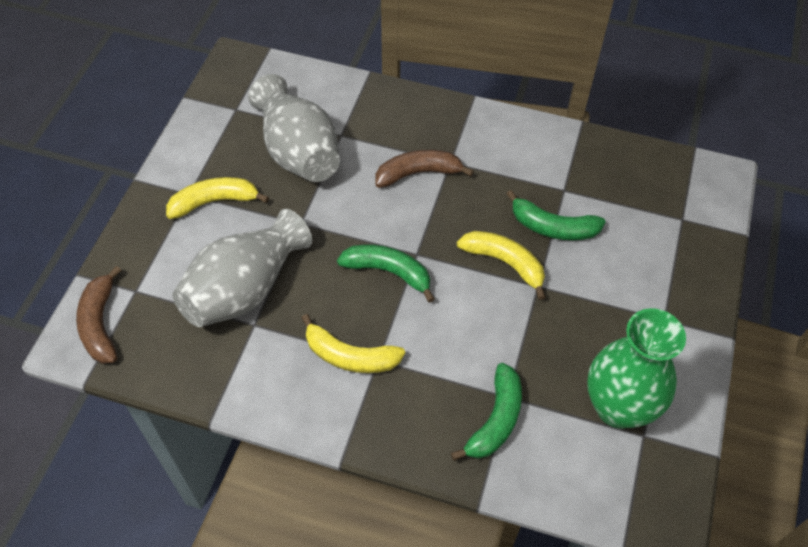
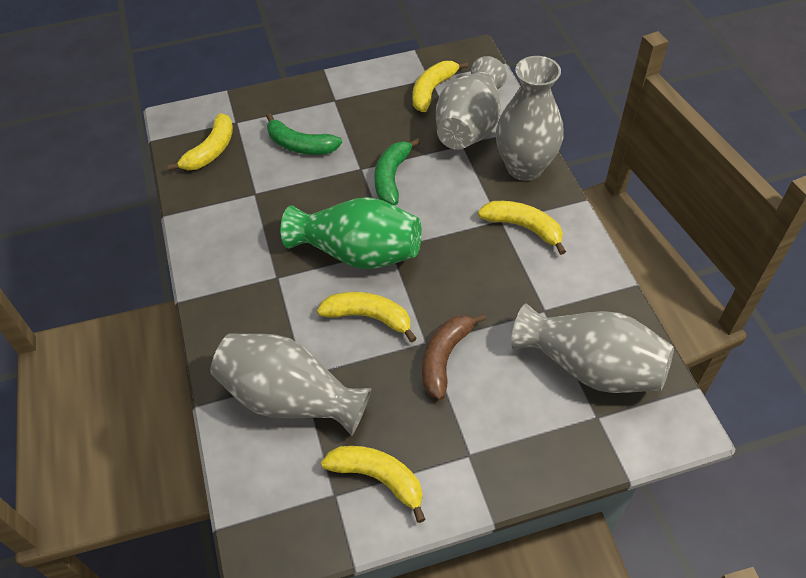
brown banana: 2 -> 1
green banana: 3 -> 2
grey vase: 2 -> 4
yellow banana: 3 -> 5

